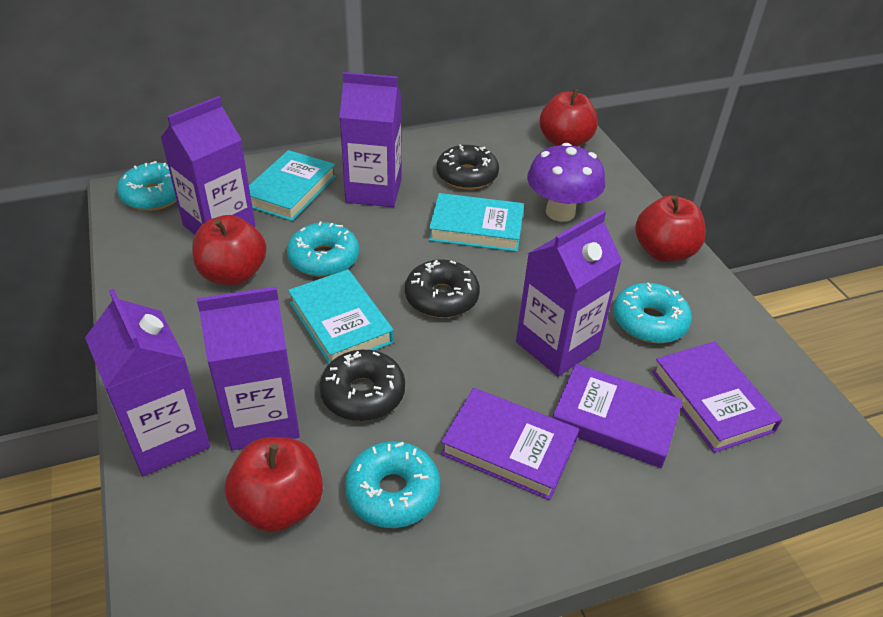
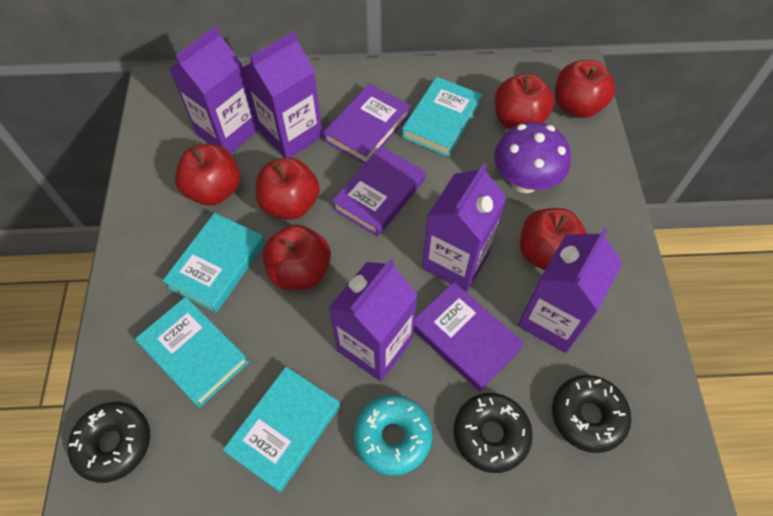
red apple: 4 -> 6
turquoise book: 3 -> 4
turquoise donut: 4 -> 1

